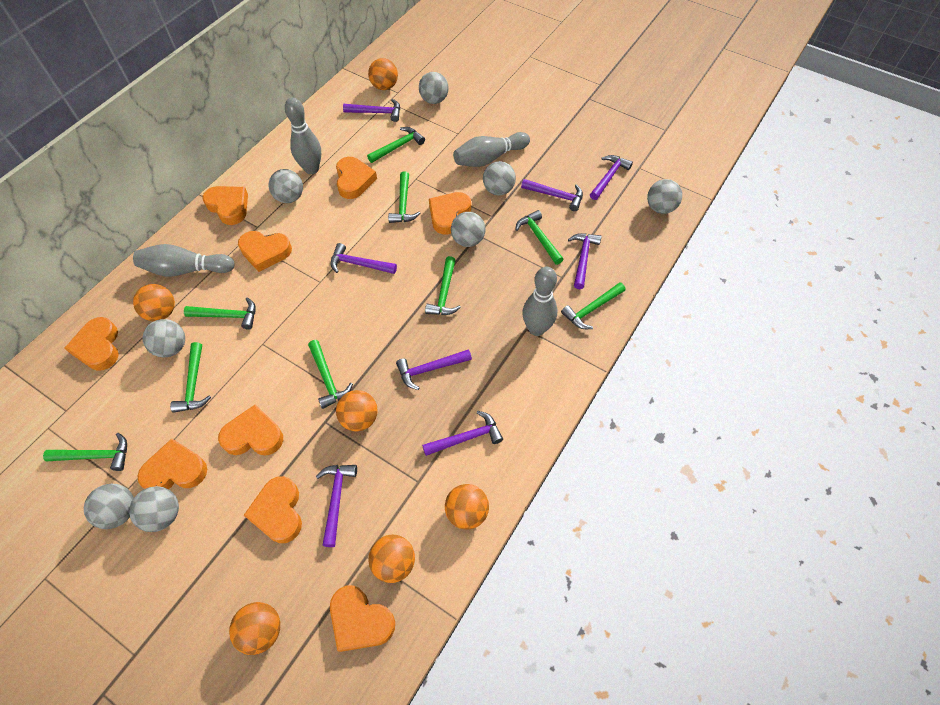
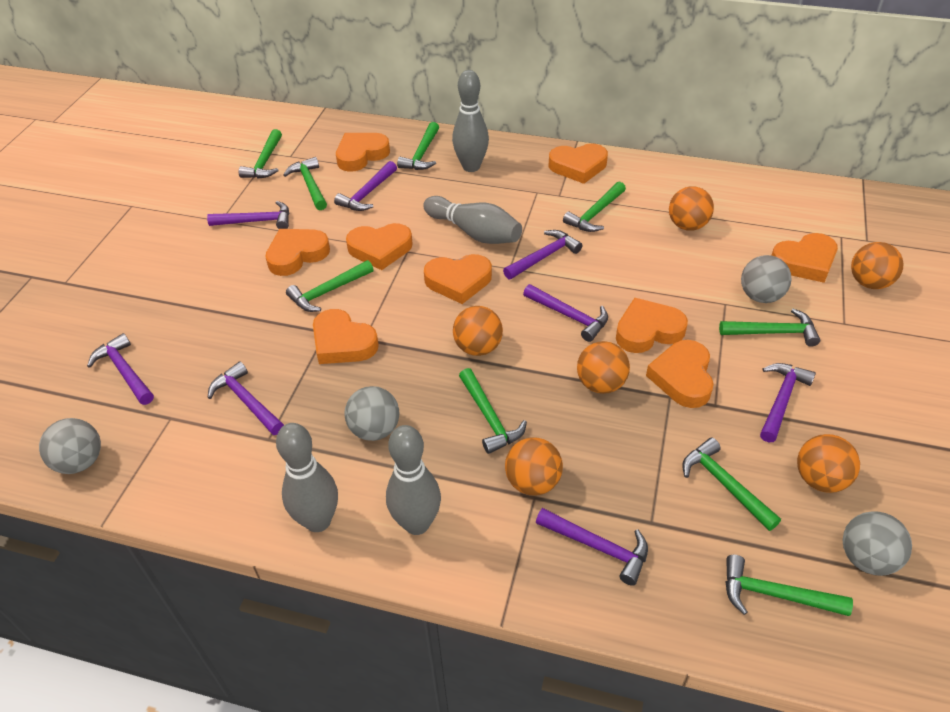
grey ball: 8 -> 4

